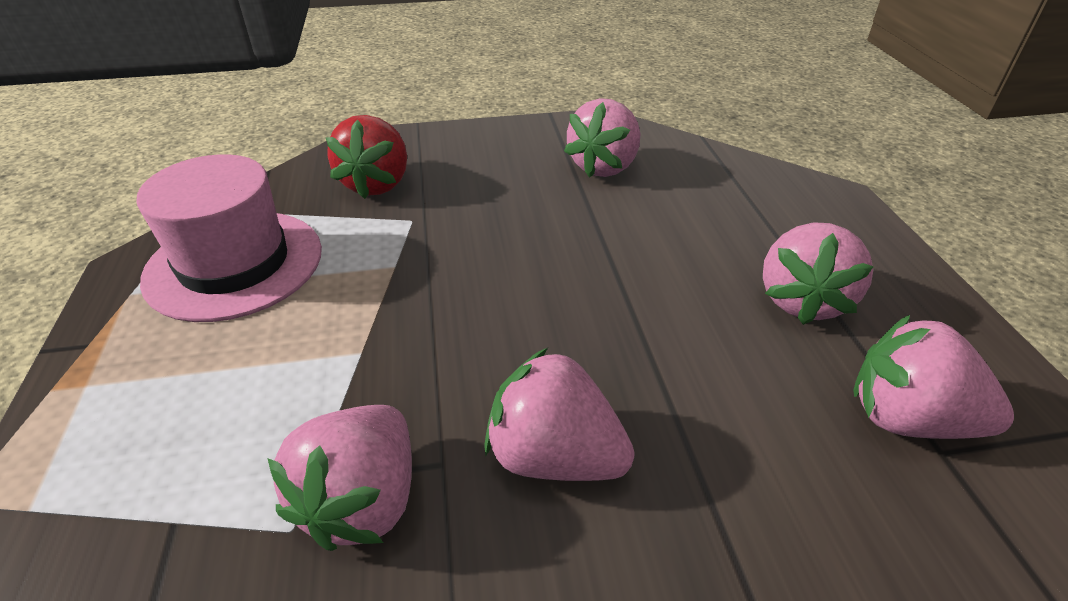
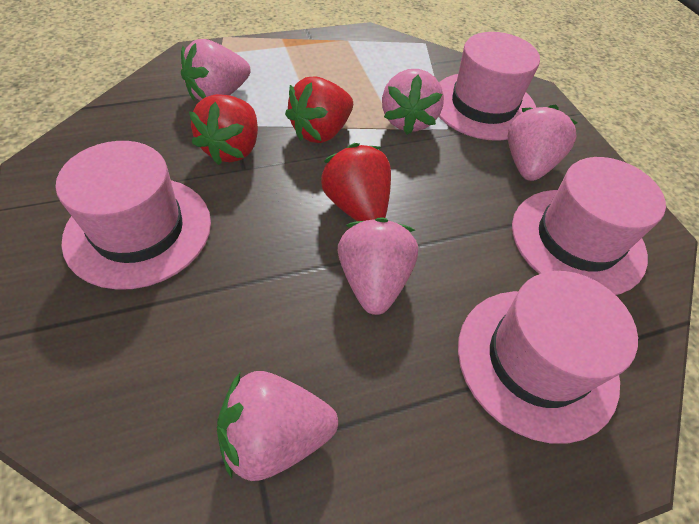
pink hat: 1 -> 4
red strawberry: 1 -> 3

